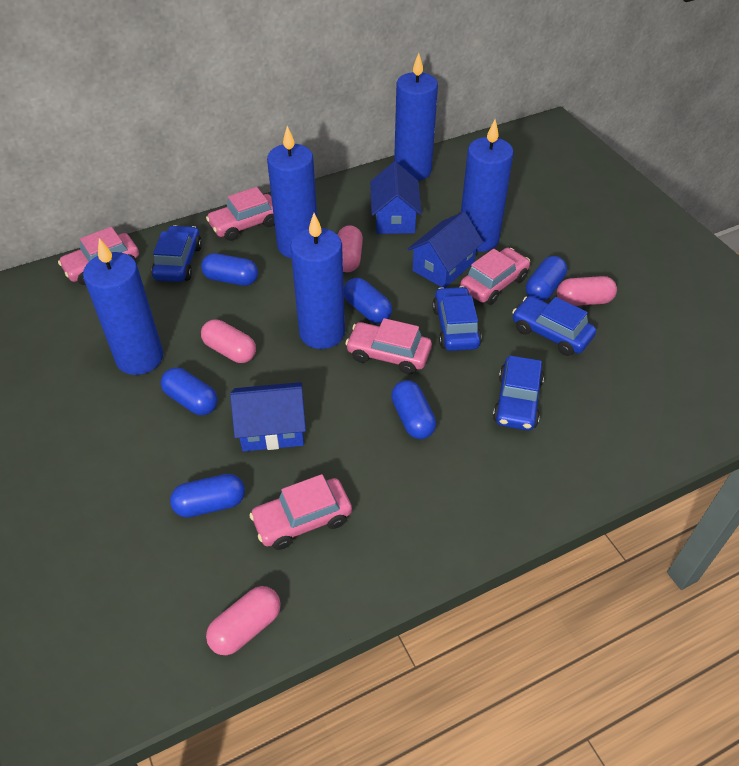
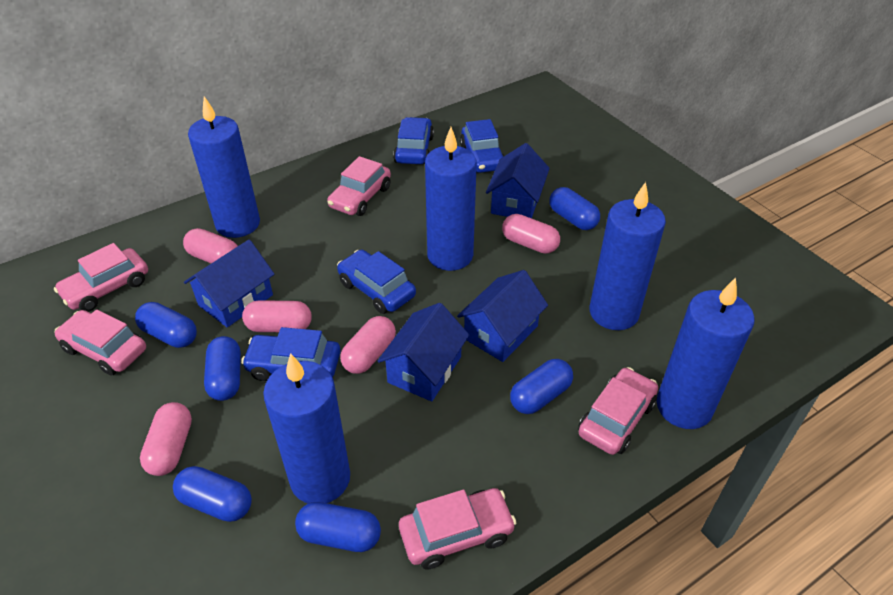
blue house: 3 -> 4
pink capsule: 4 -> 5

